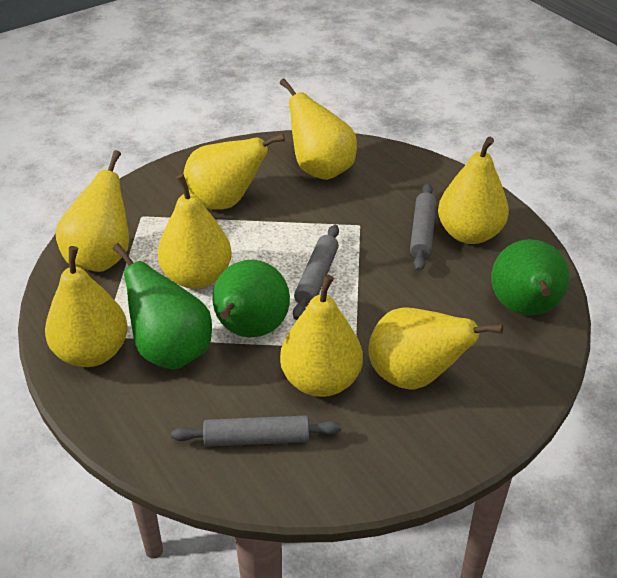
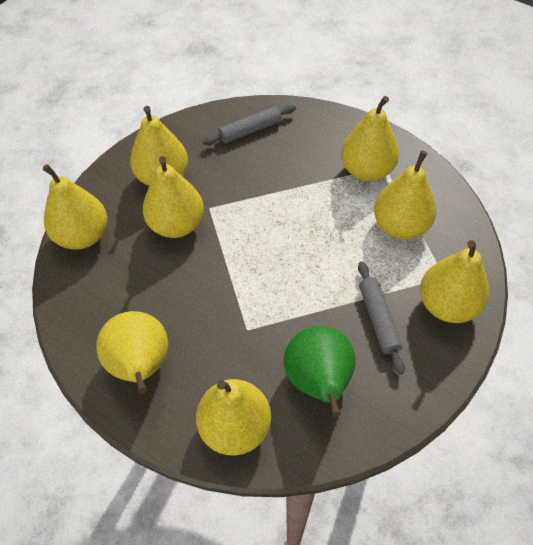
green pear: 3 -> 1
grey rolling pin: 3 -> 2

